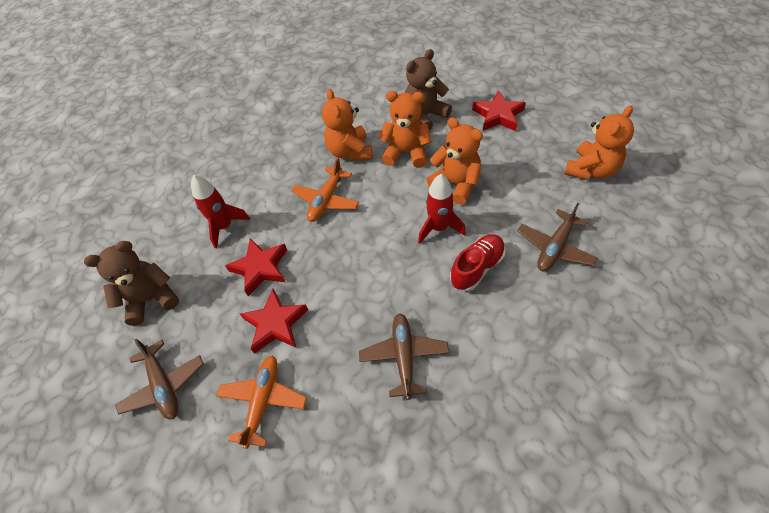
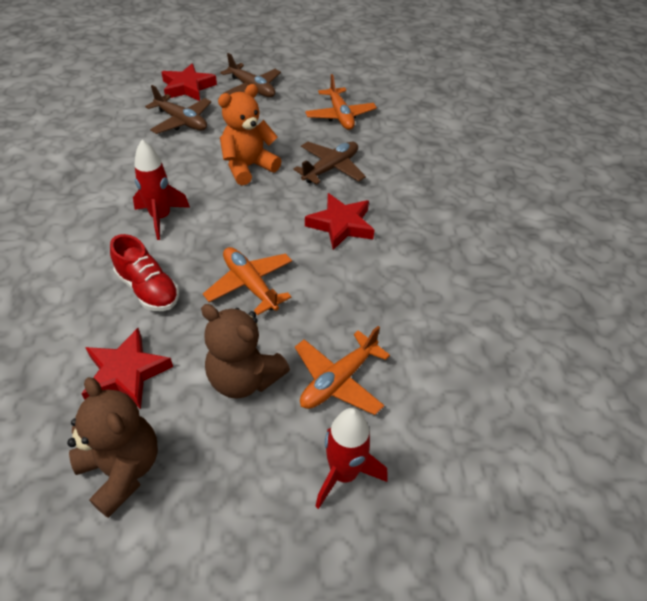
orange plane: 2 -> 3
orange teddy bear: 4 -> 1

